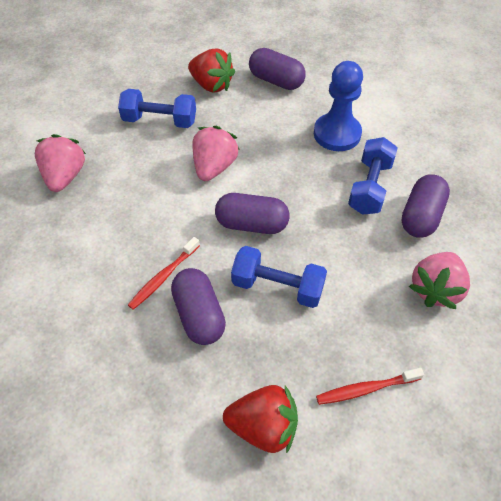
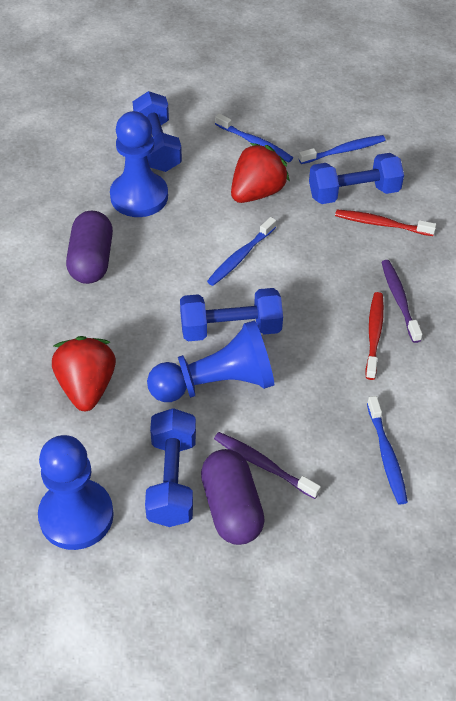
blue dumbbell: 3 -> 4
blue pawn: 1 -> 3
blue toothbrush: 0 -> 4
pink strawberry: 3 -> 0
purple capsule: 4 -> 2
purple toothbrush: 0 -> 2

